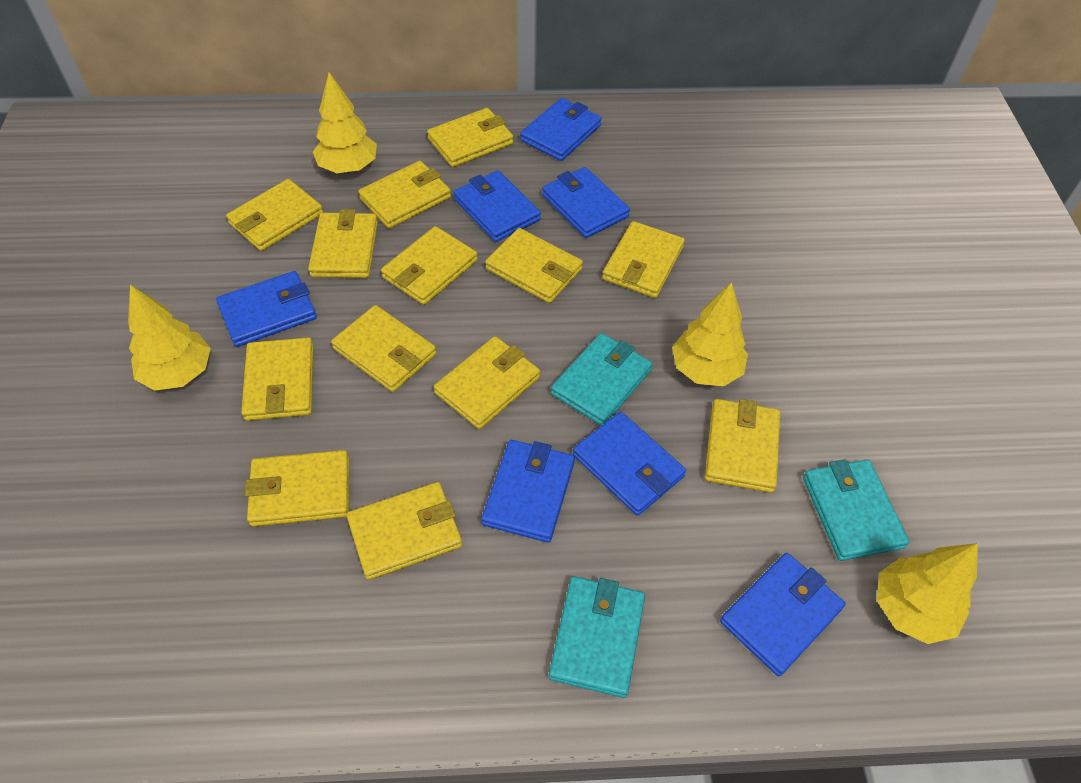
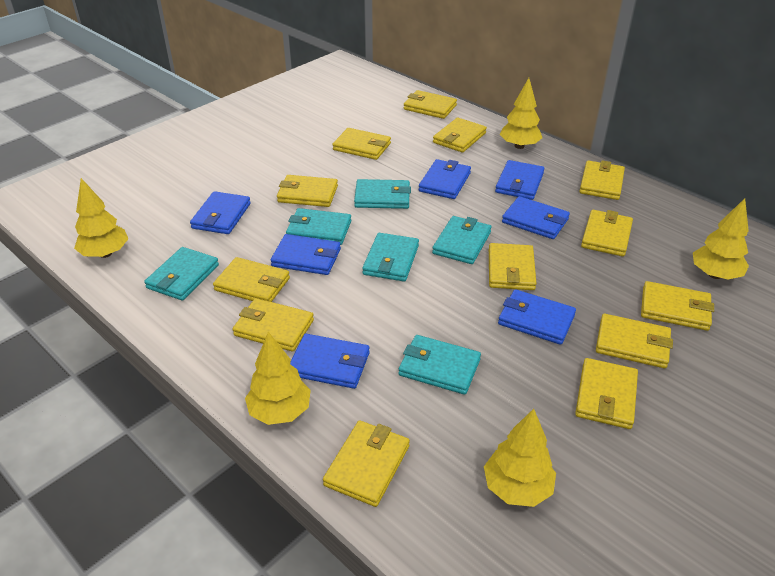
turquoise wallet: 3 -> 6
yellow tree: 4 -> 5

